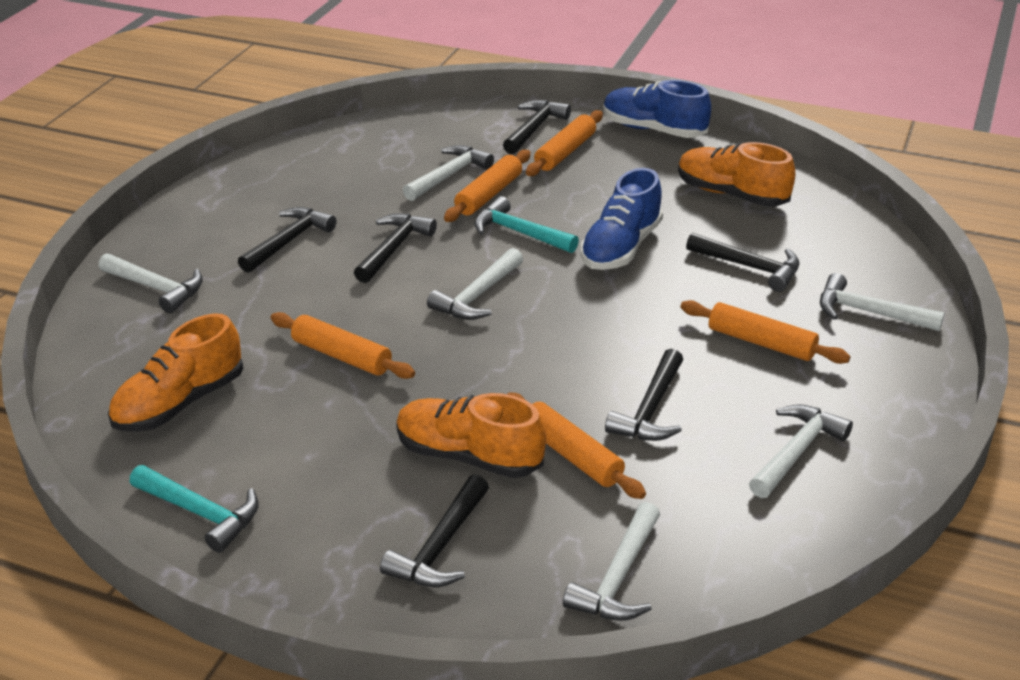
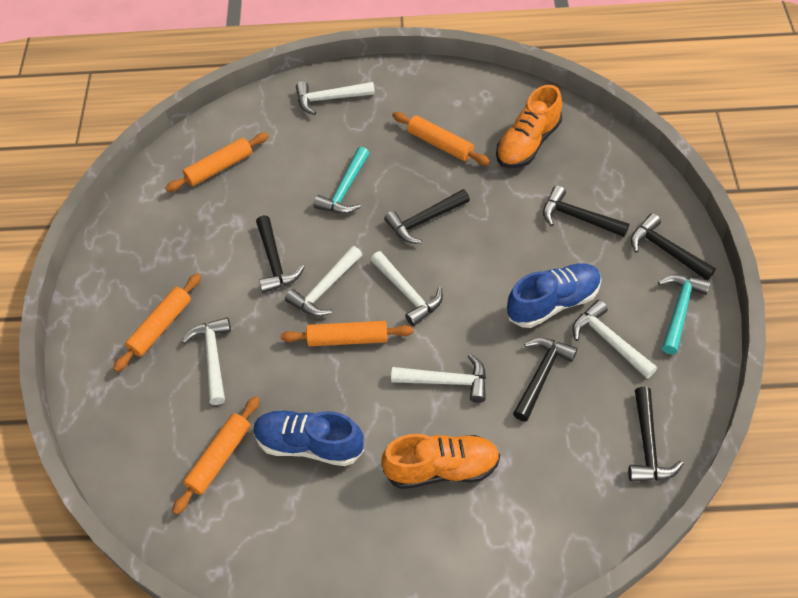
orange shoe: 3 -> 2

